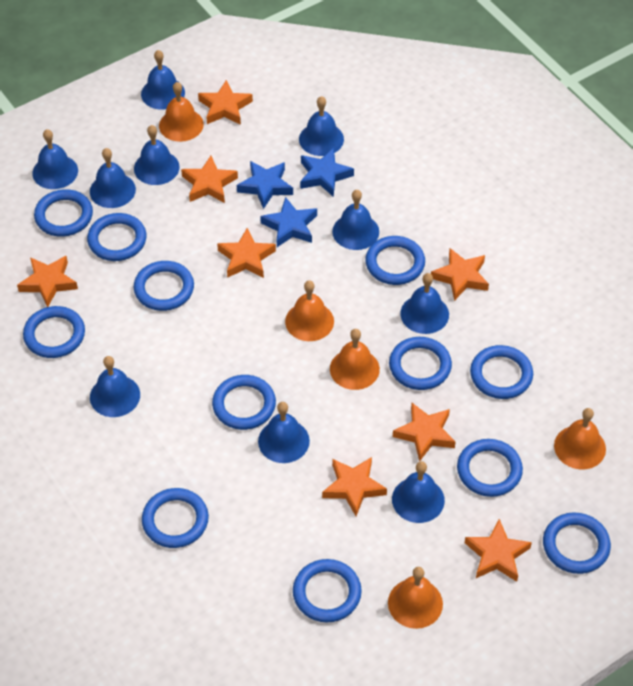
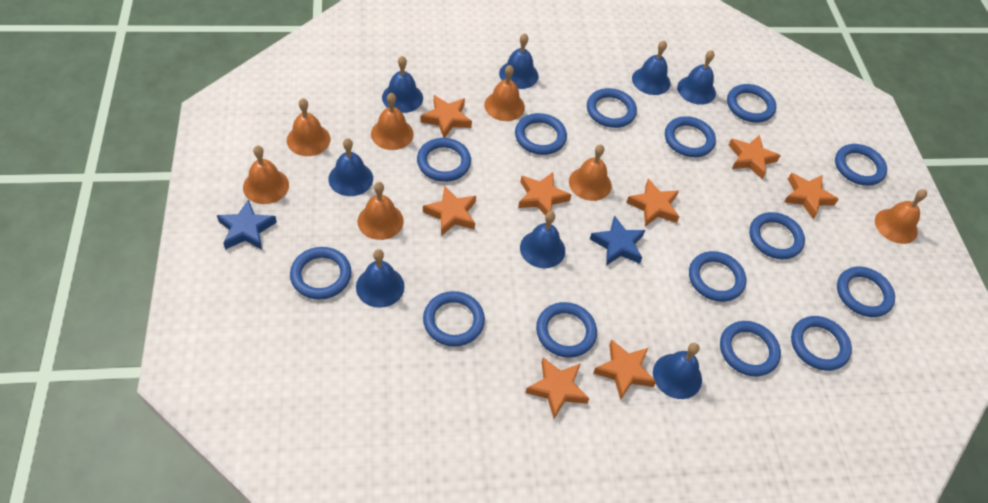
blue bell: 10 -> 8
blue ring: 12 -> 14
blue star: 3 -> 2
orange bell: 5 -> 7

